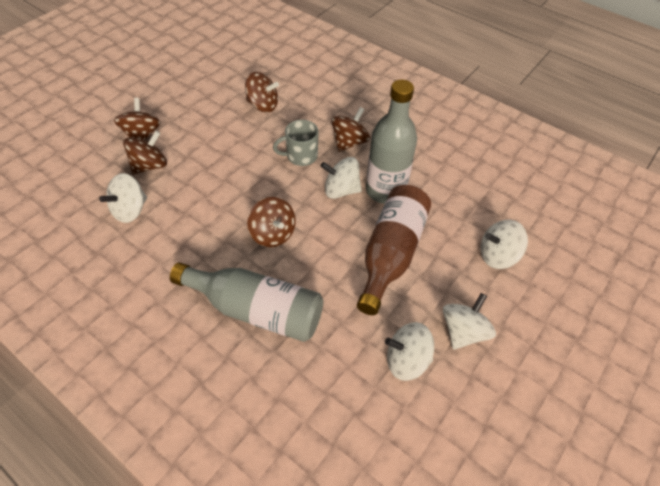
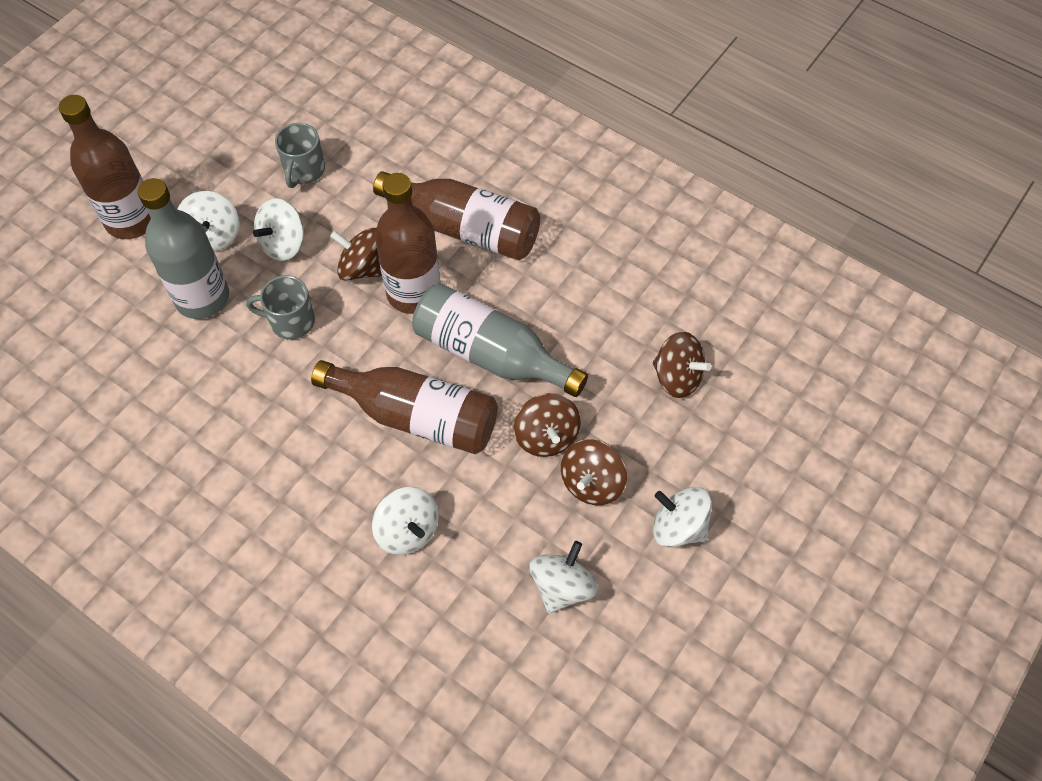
brown bottle: 1 -> 4
brown spinning top: 5 -> 4
grey mug: 1 -> 2

